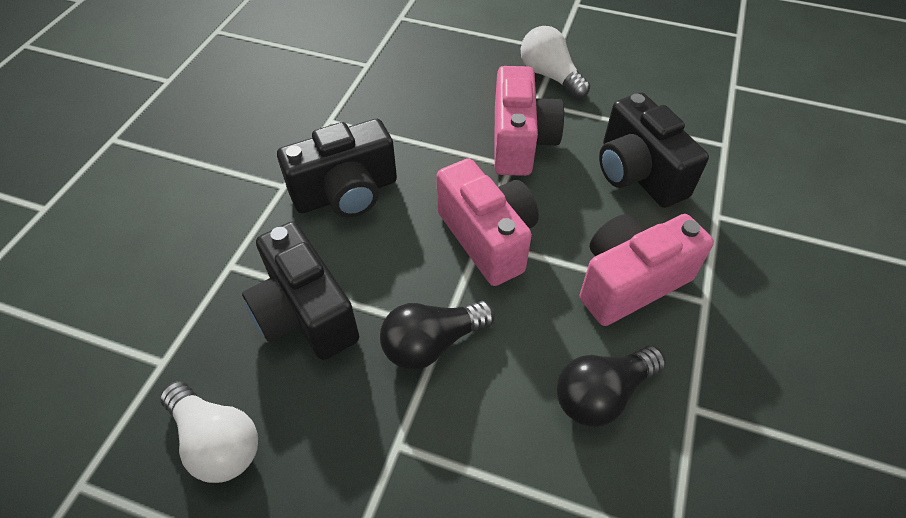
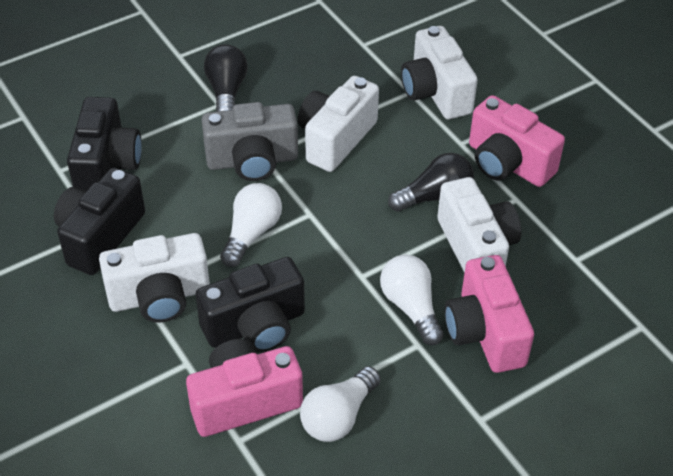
grey camera: 0 -> 1
white camera: 0 -> 4
white light bulb: 2 -> 3

